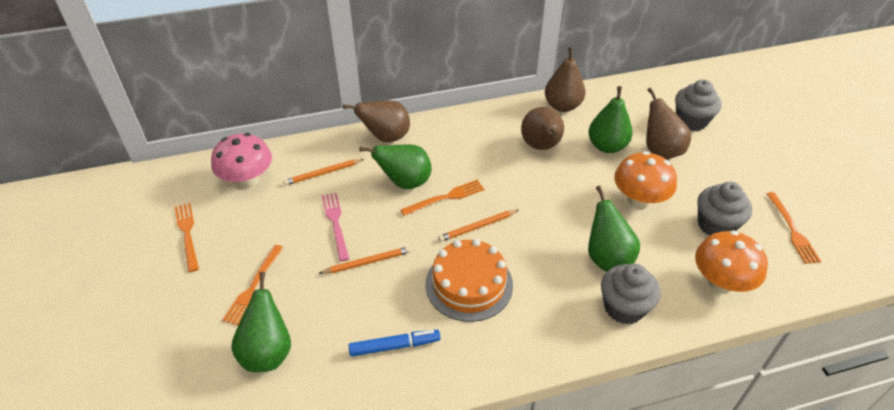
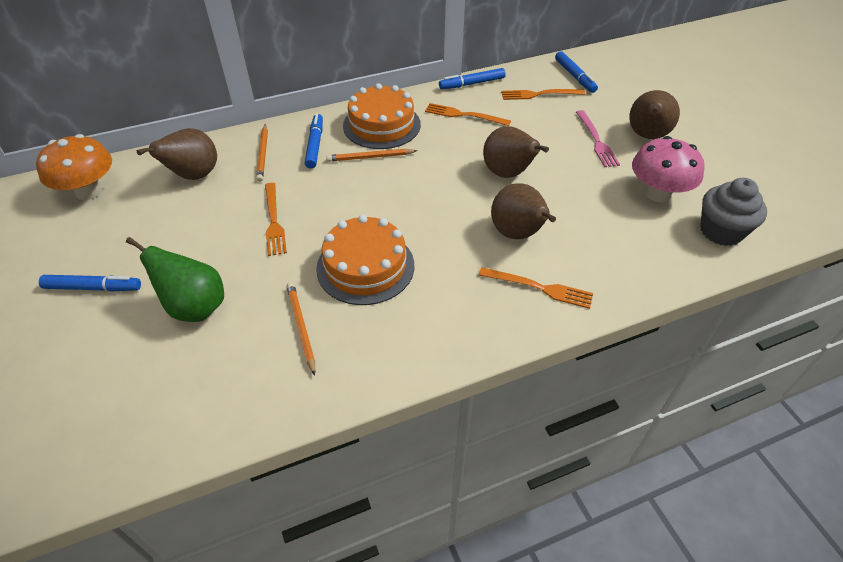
blue marker: 1 -> 4
green pear: 4 -> 1
grey cupcake: 3 -> 1
orange cake: 1 -> 2
orange mushroom: 2 -> 1

